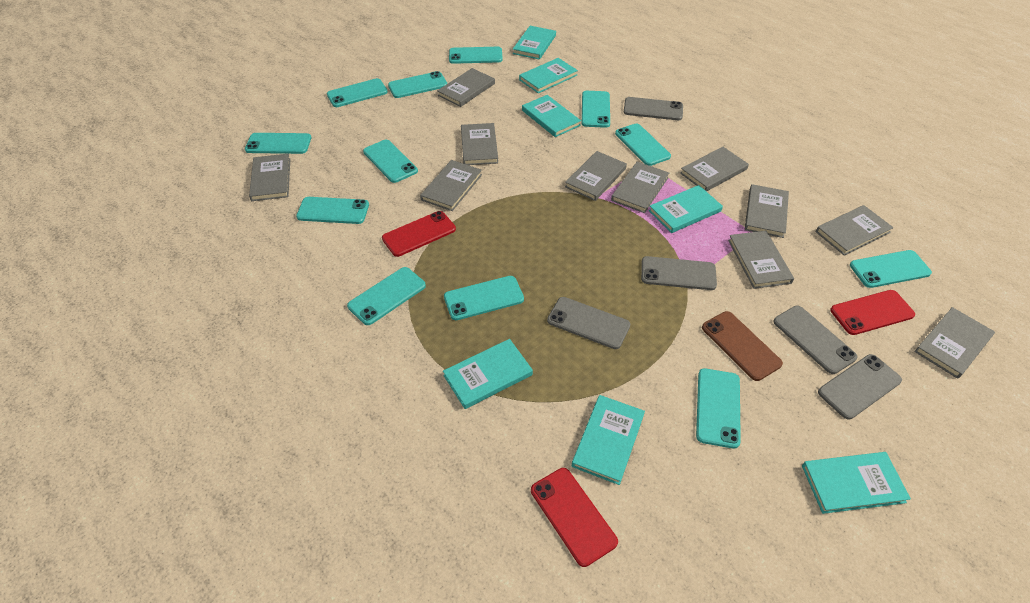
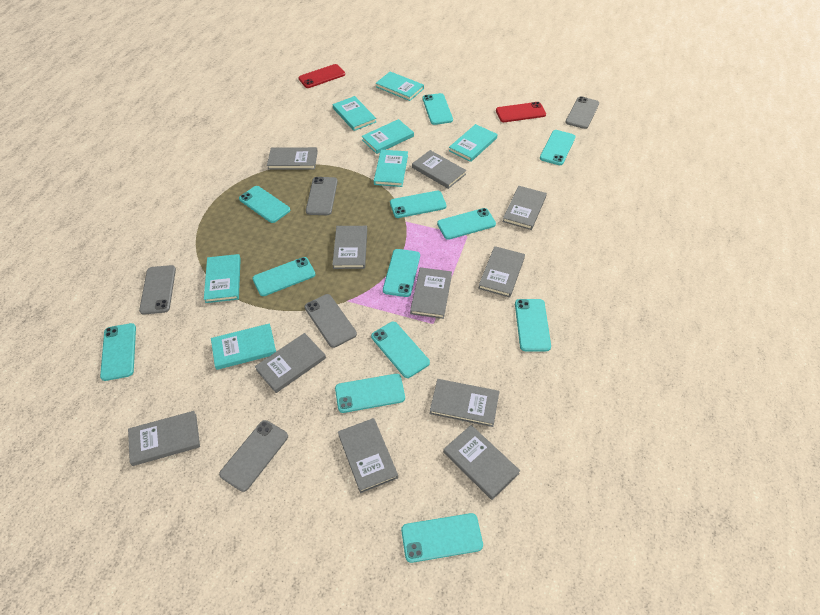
brown phone: 1 -> 0
red phone: 3 -> 2

